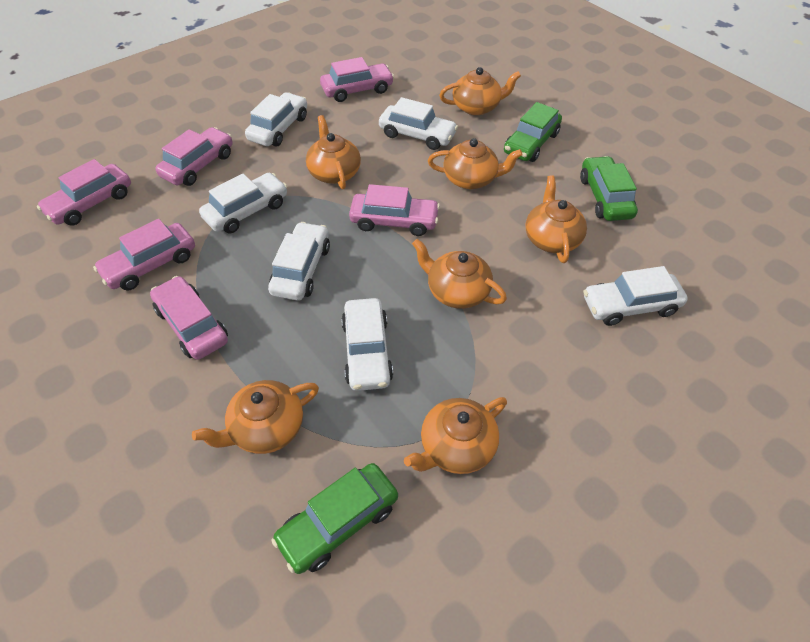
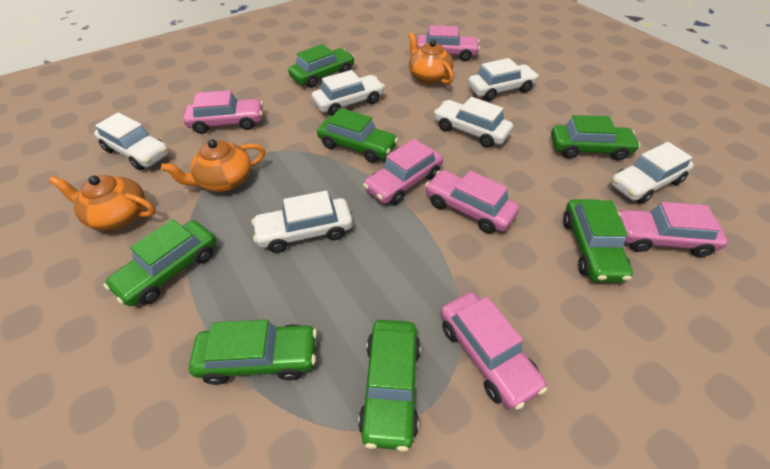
green car: 3 -> 7
orange teapot: 7 -> 3

